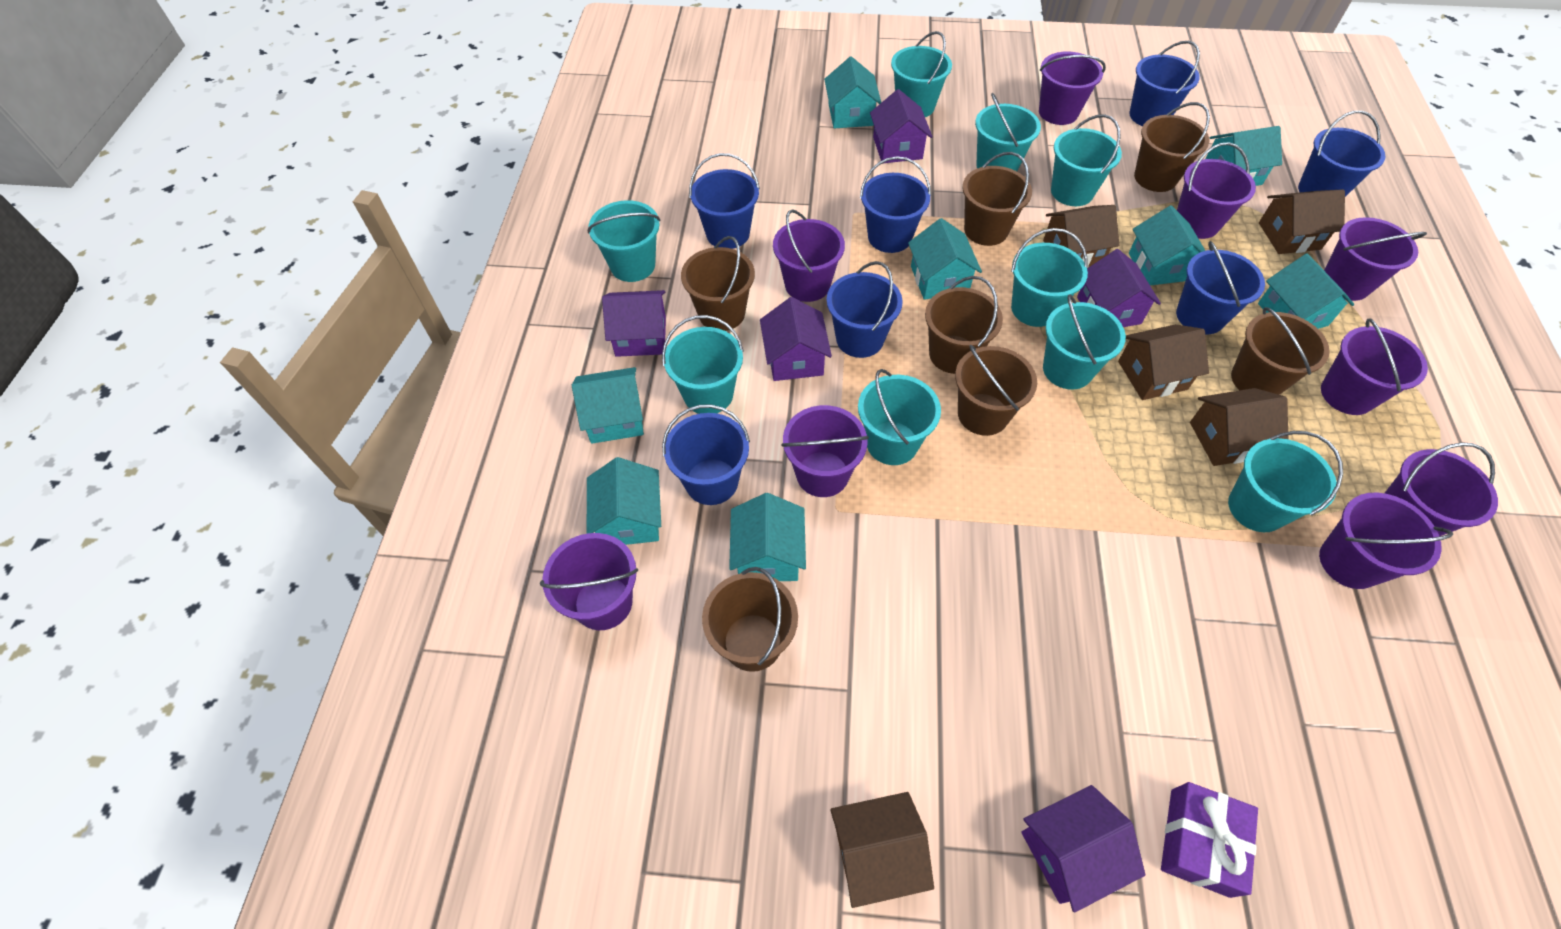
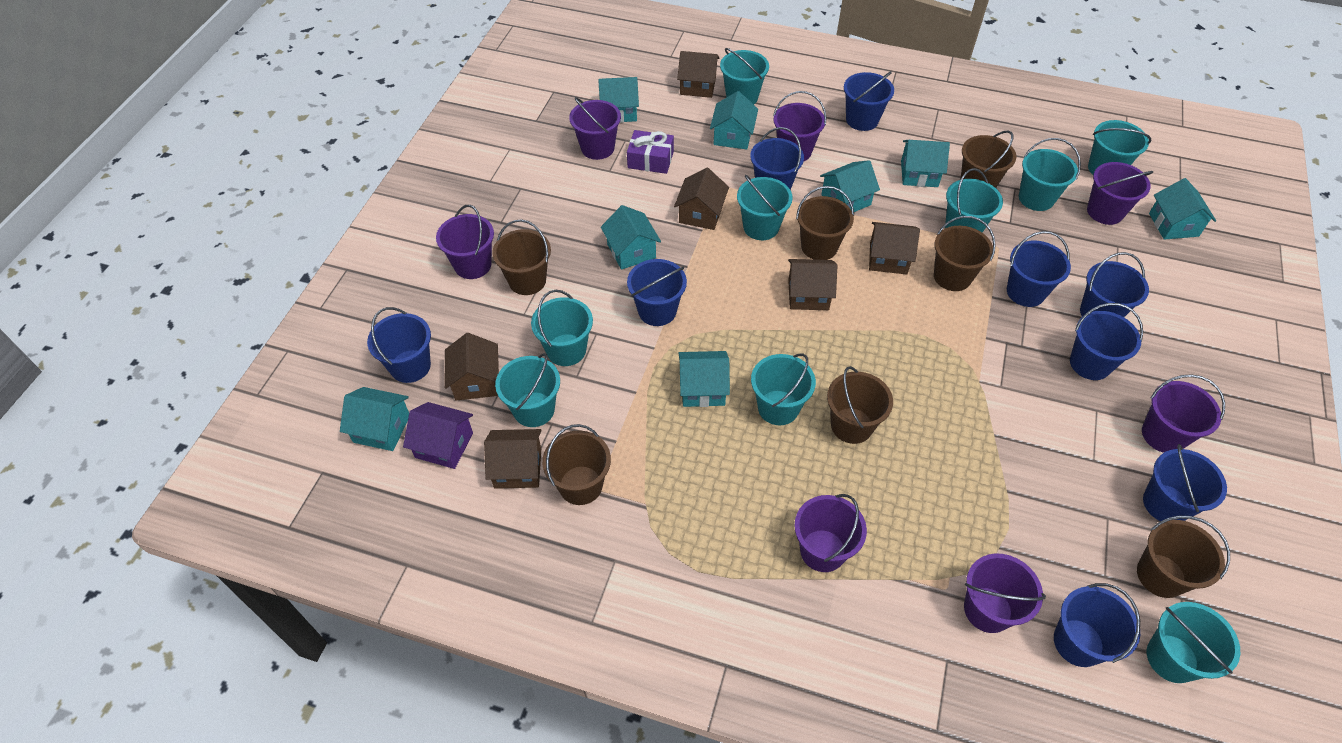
blue bucket: 7 -> 9
brown house: 5 -> 6
purple bucket: 9 -> 7
purple house: 5 -> 1

